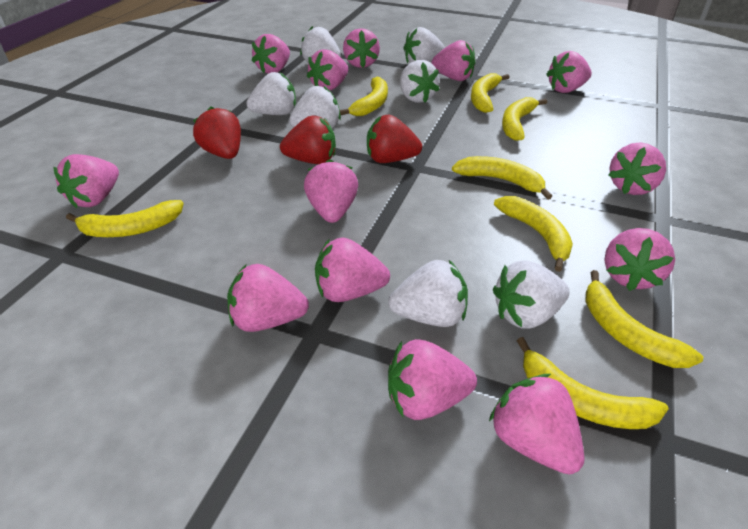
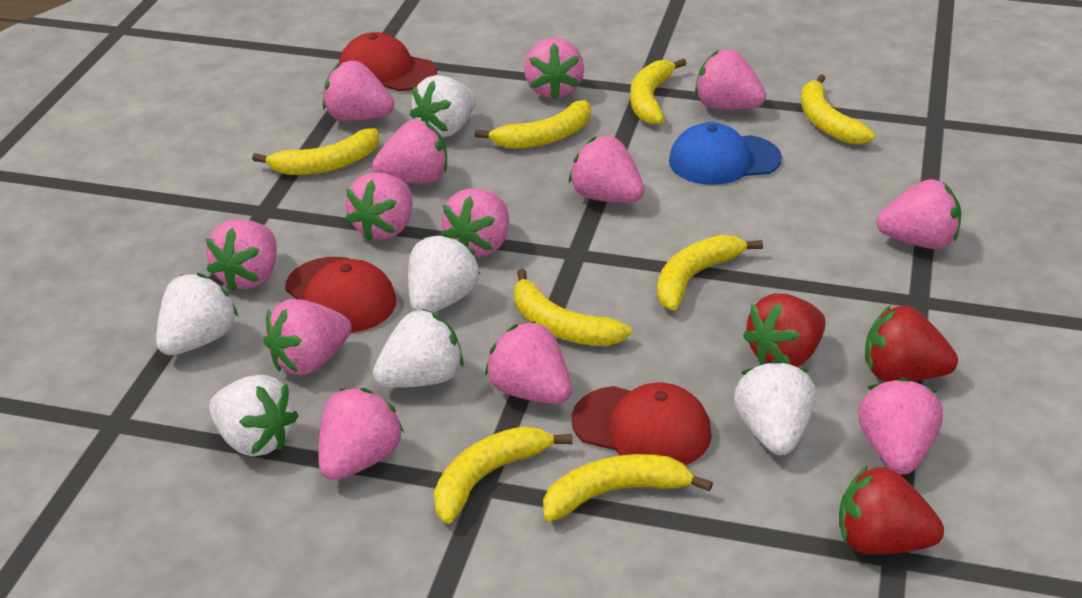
blue cap: 0 -> 1
red cap: 0 -> 3
white strawberry: 7 -> 6

